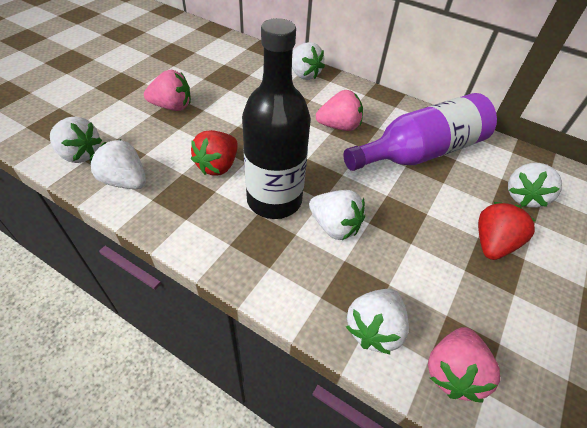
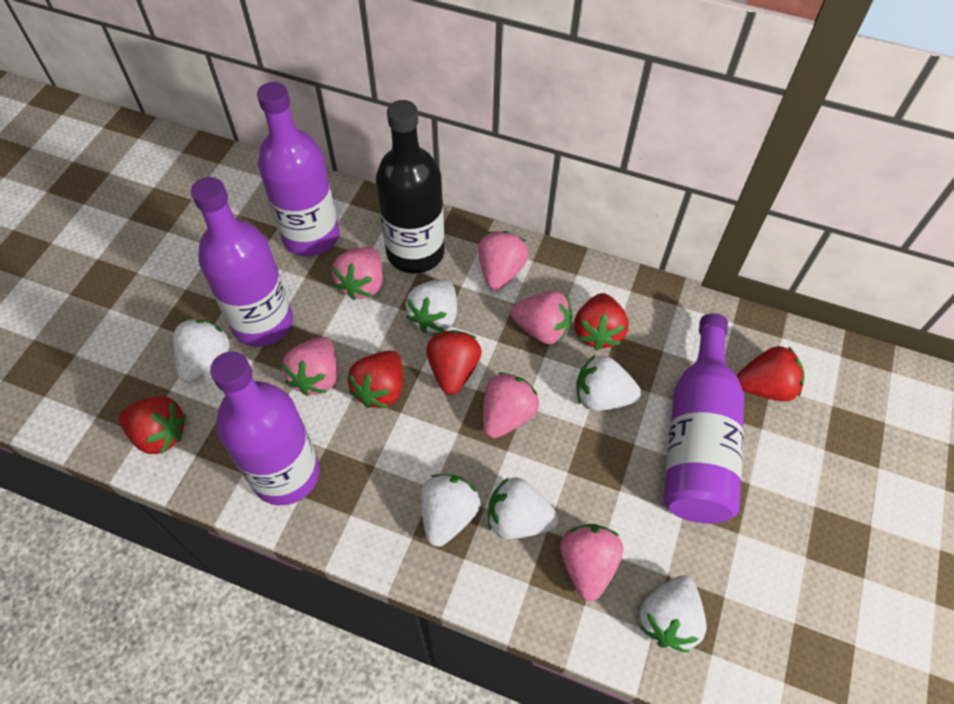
pink strawberry: 3 -> 6
purple bottle: 1 -> 4
red strawberry: 2 -> 5

